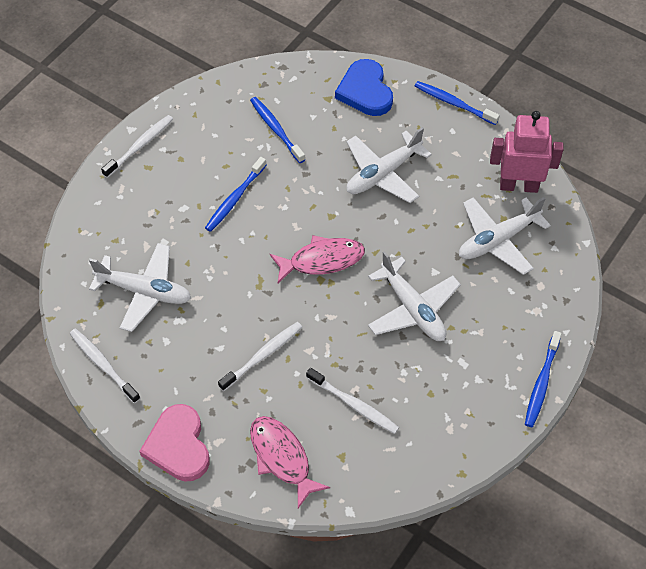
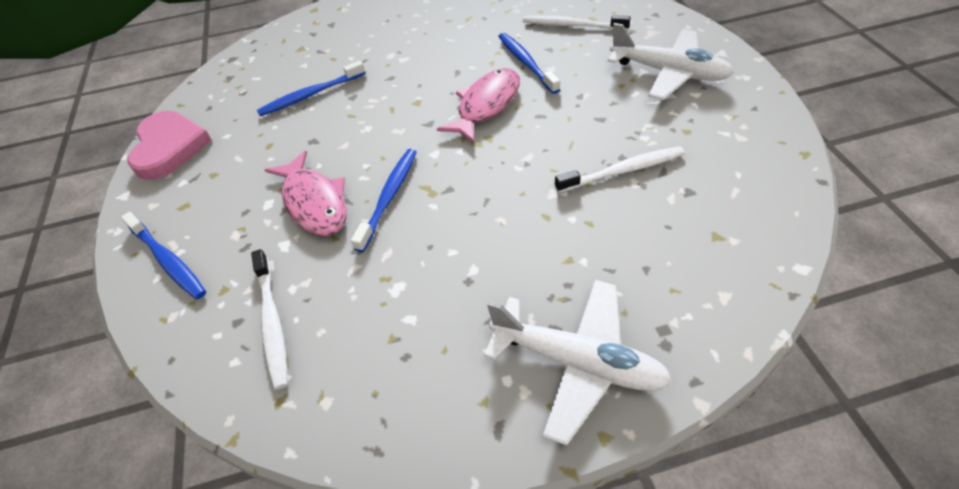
blue heart: 1 -> 0
pink robot: 1 -> 0
white plane: 4 -> 2
white toothbrush: 4 -> 3

